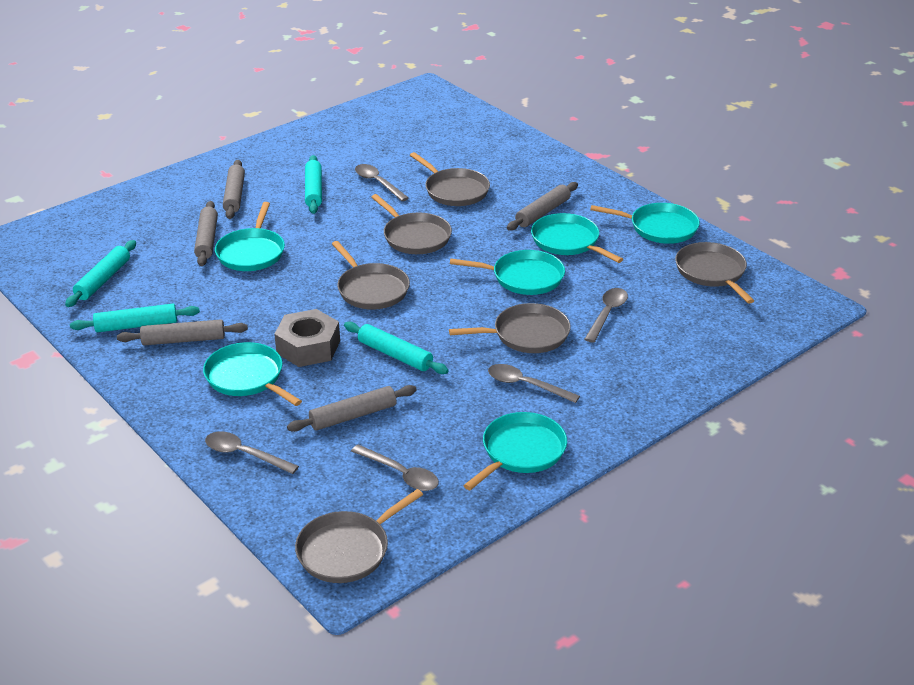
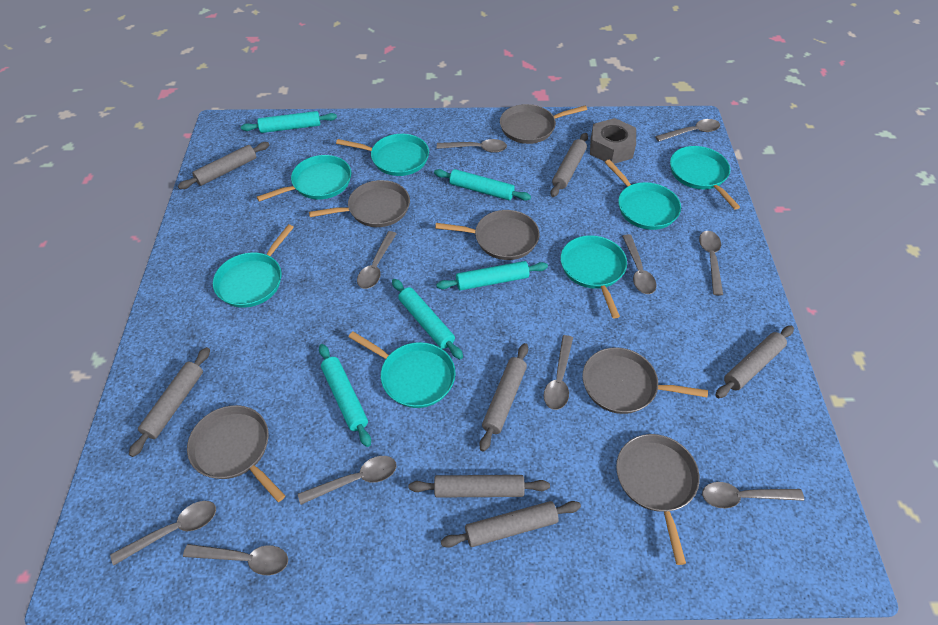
grey rolling pin: 5 -> 7
grey spoon: 5 -> 10
turquoise pan: 6 -> 7
turquoise rolling pin: 4 -> 5

